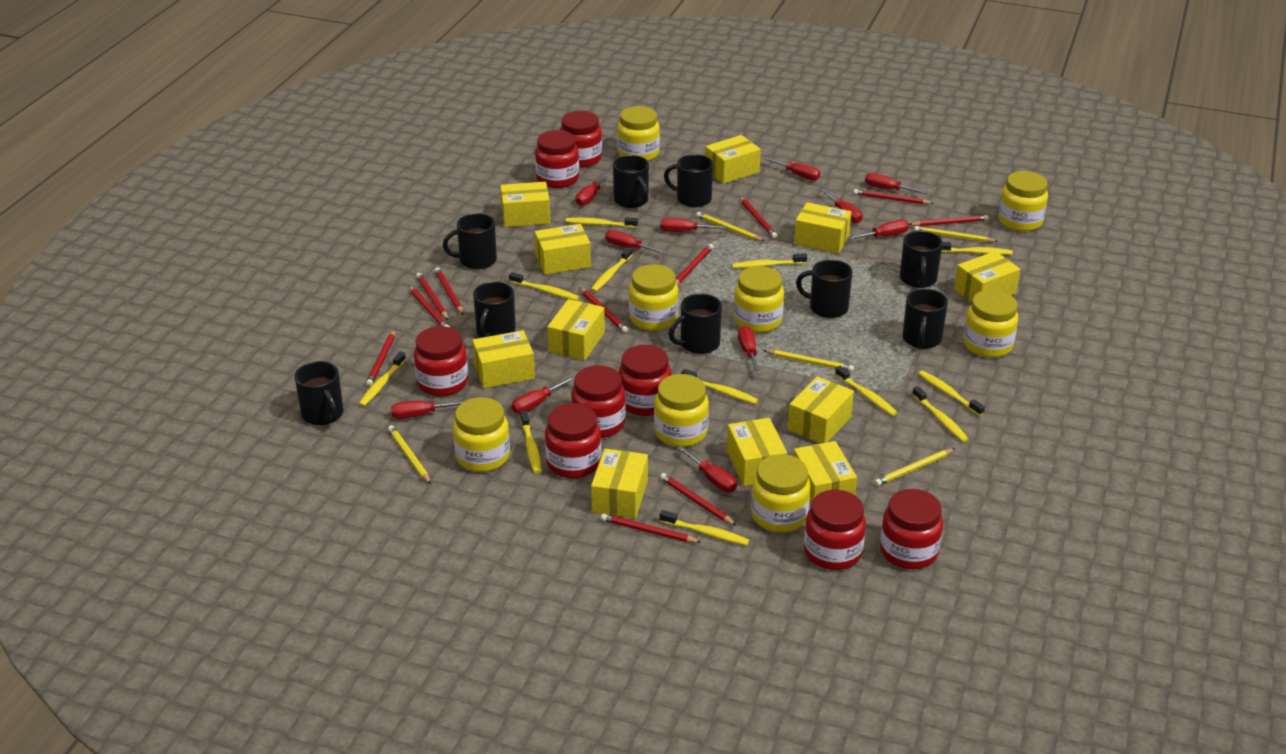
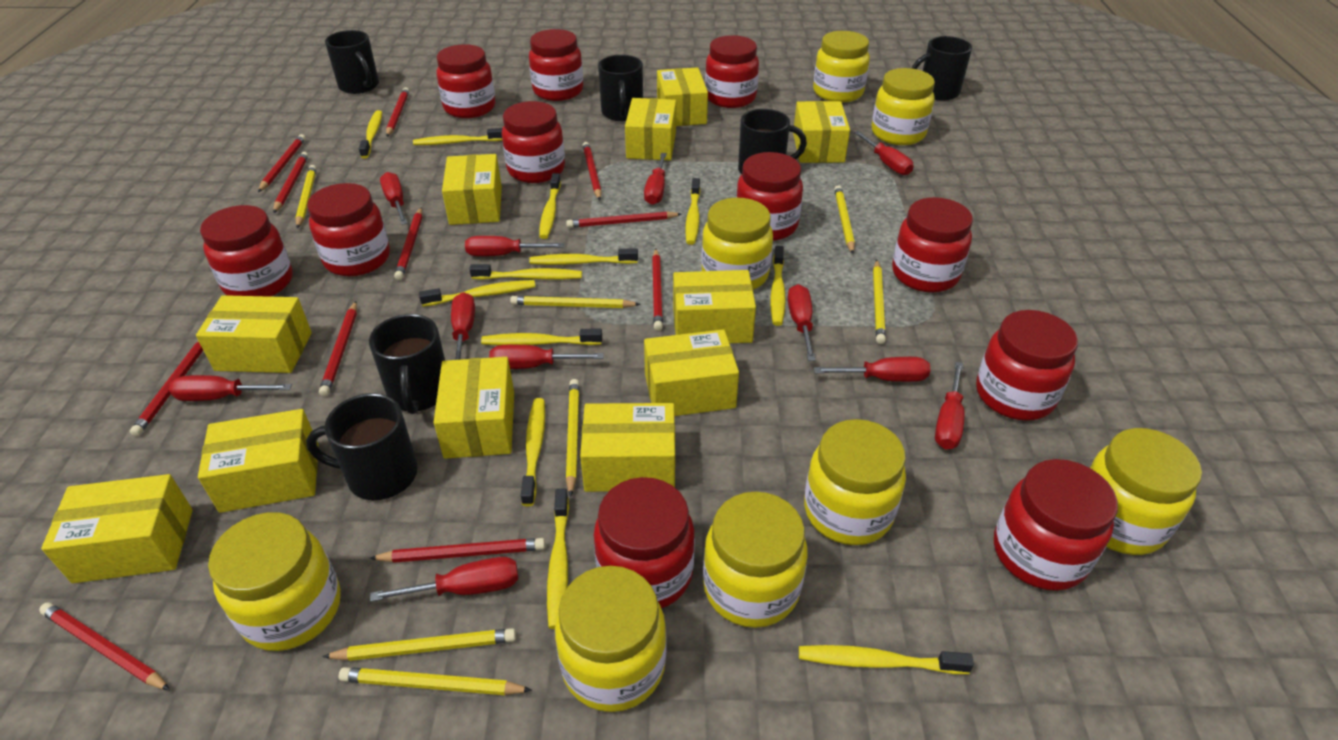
black mug: 9 -> 6
red jar: 8 -> 11
yellow pencil: 5 -> 7

